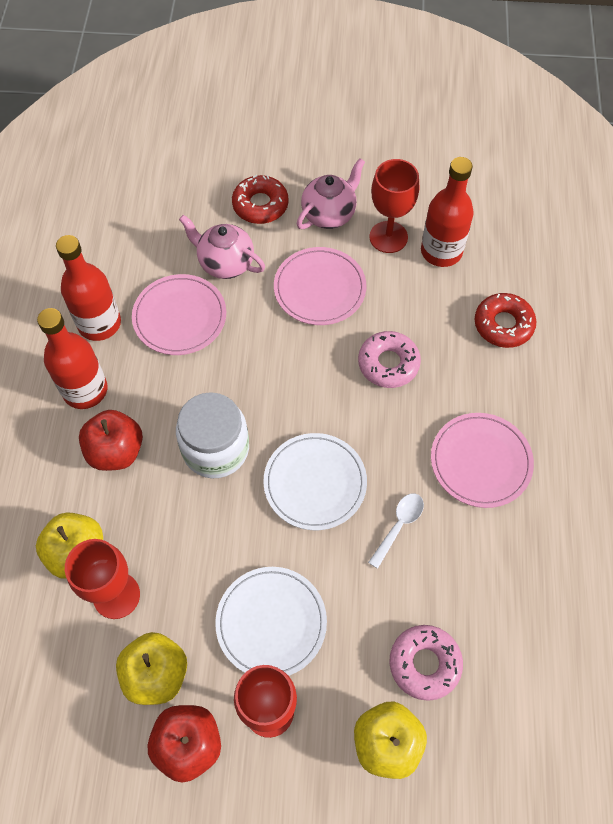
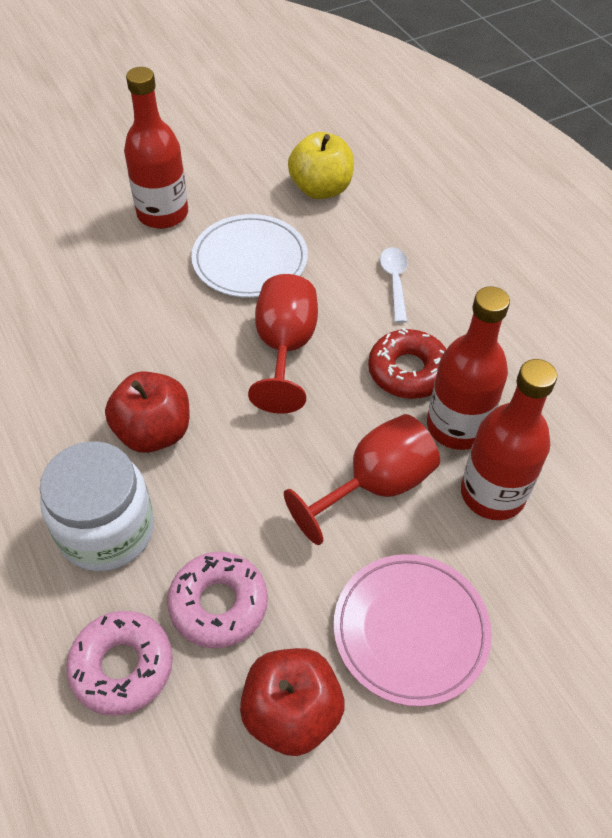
pink plate: 3 -> 1
pink teapot: 2 -> 0
red donut: 2 -> 1
red goblet: 3 -> 2
white plate: 2 -> 1
yellow apple: 3 -> 1

